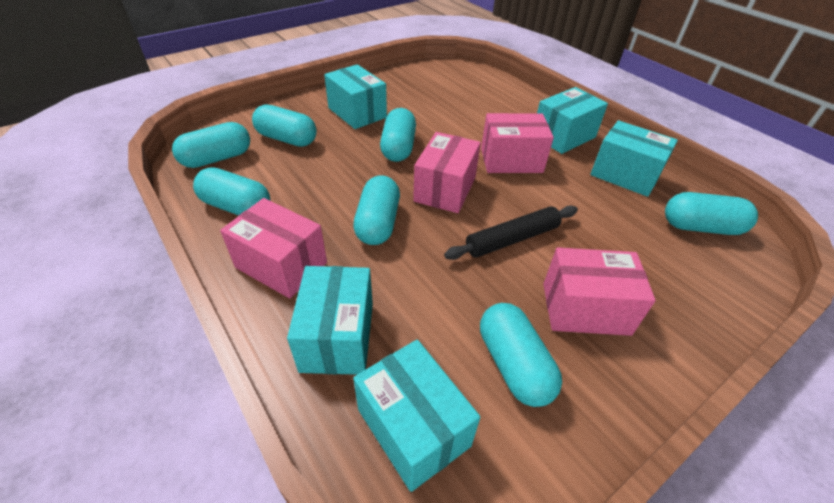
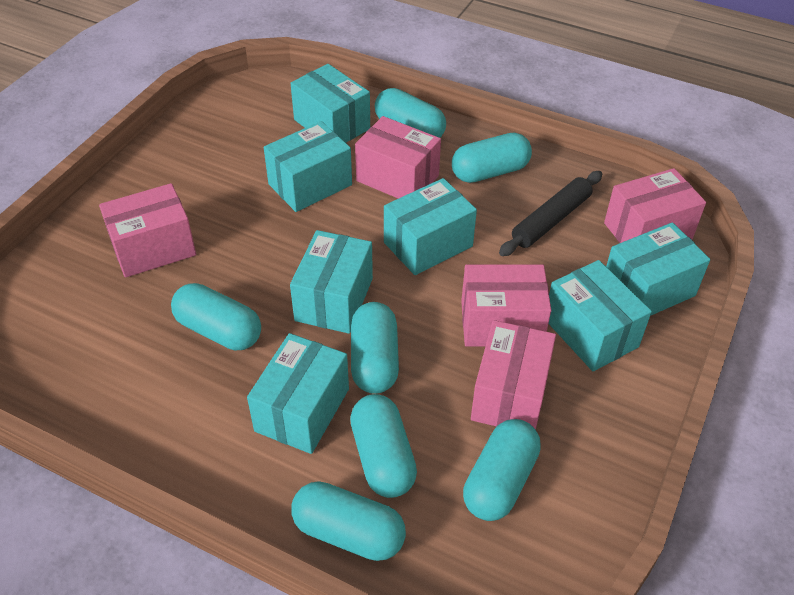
pink box: 4 -> 5
turquoise box: 5 -> 7

